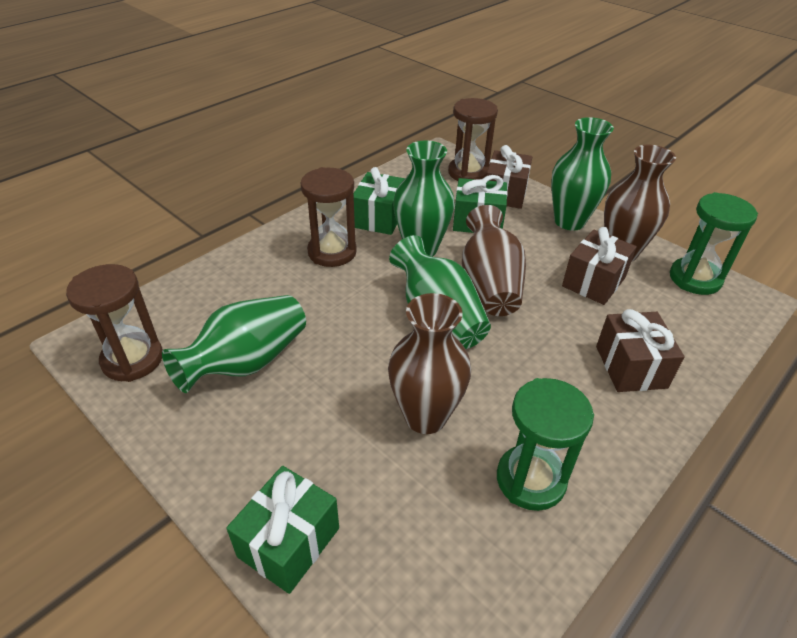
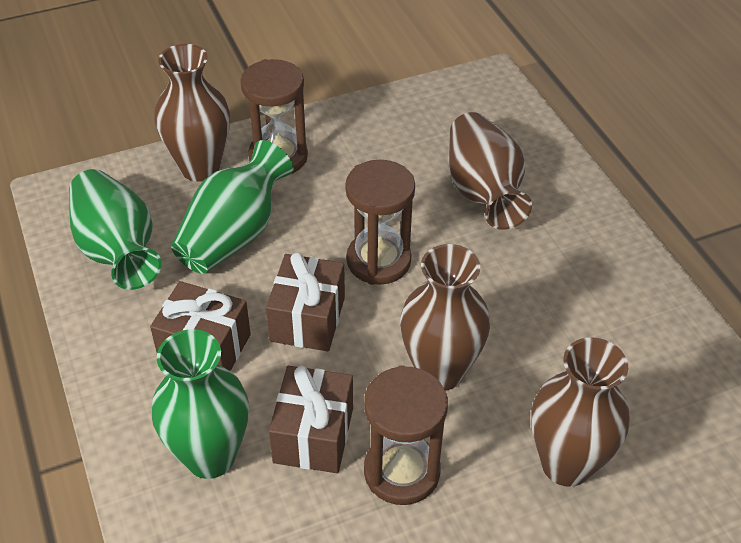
brown vase: 3 -> 4
green gift: 3 -> 0
green hourglass: 2 -> 0
green vase: 4 -> 3

